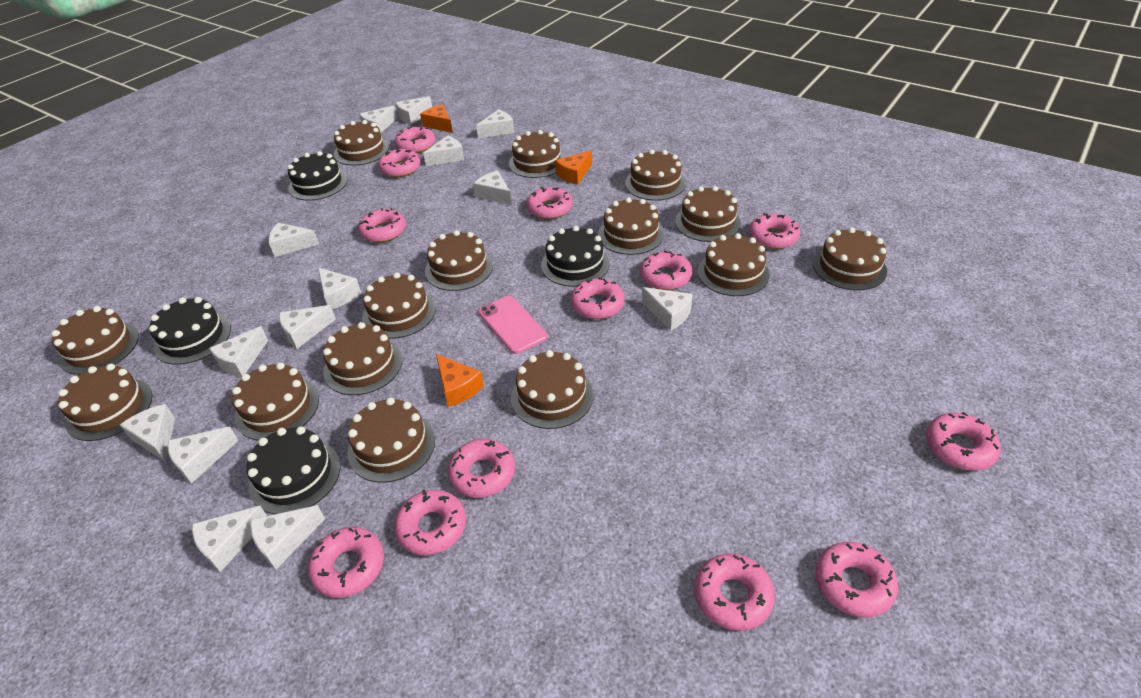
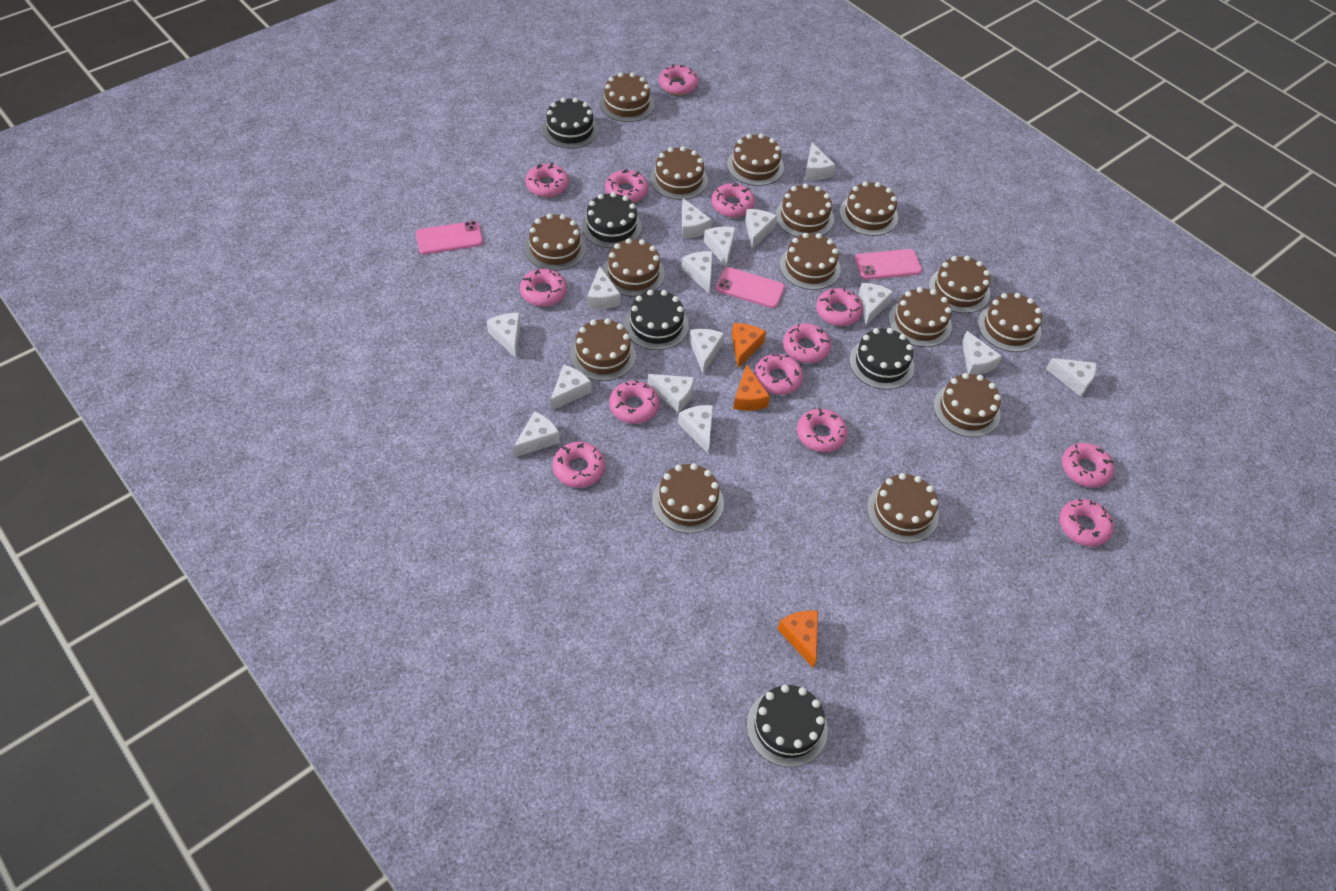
black cake: 4 -> 5
pink phone: 1 -> 3
white cheese: 14 -> 15

